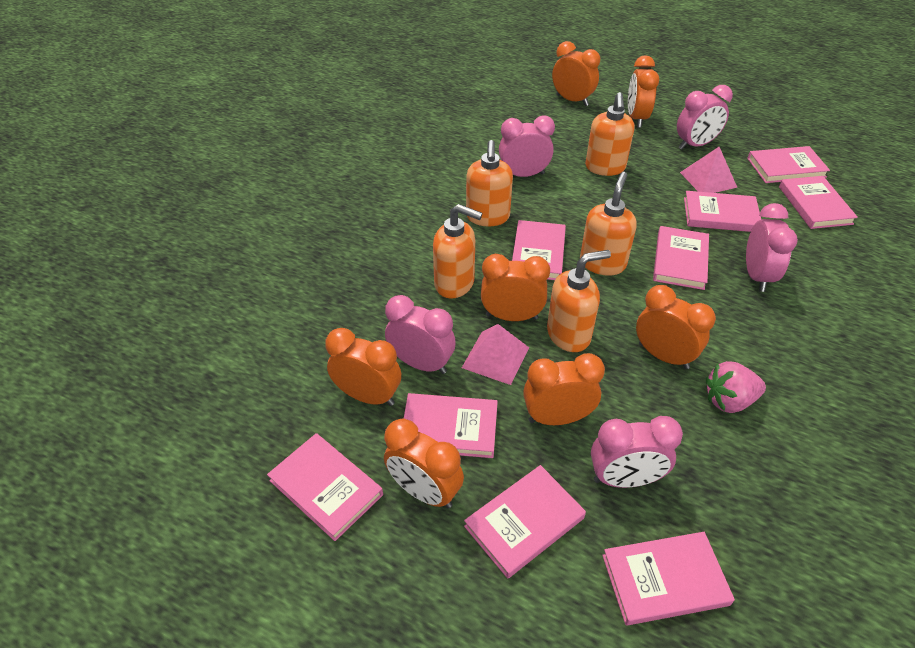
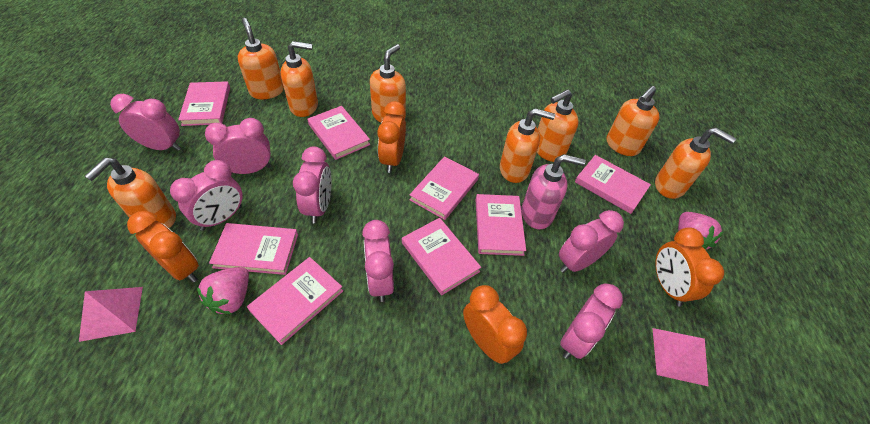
orange clock: 7 -> 4
orange soap dispenser: 5 -> 8
pink book: 9 -> 8
pink clock: 5 -> 7
pink soap dispenser: 0 -> 1
pink strawberry: 1 -> 2

